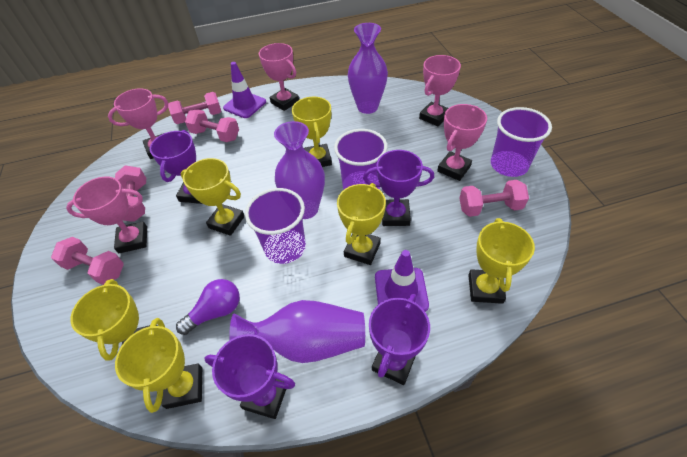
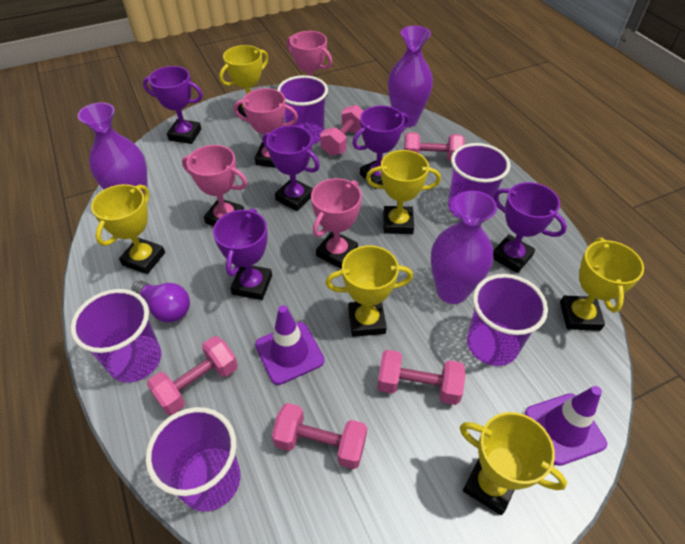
pink trophy: 5 -> 4
purple cup: 3 -> 5
purple trophy: 4 -> 5

